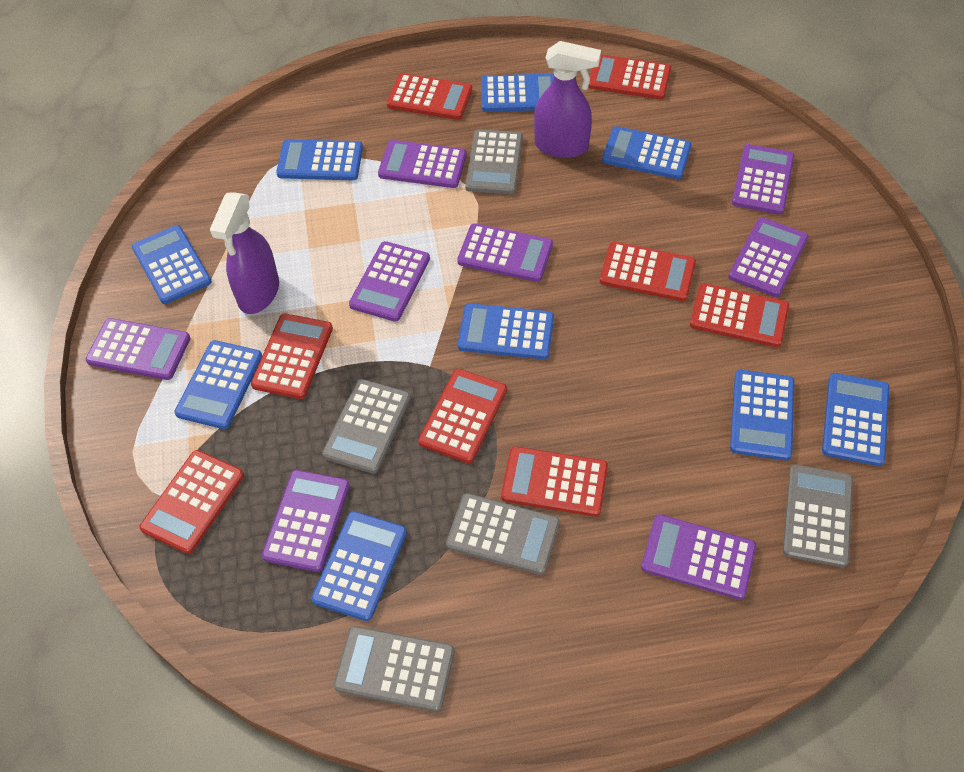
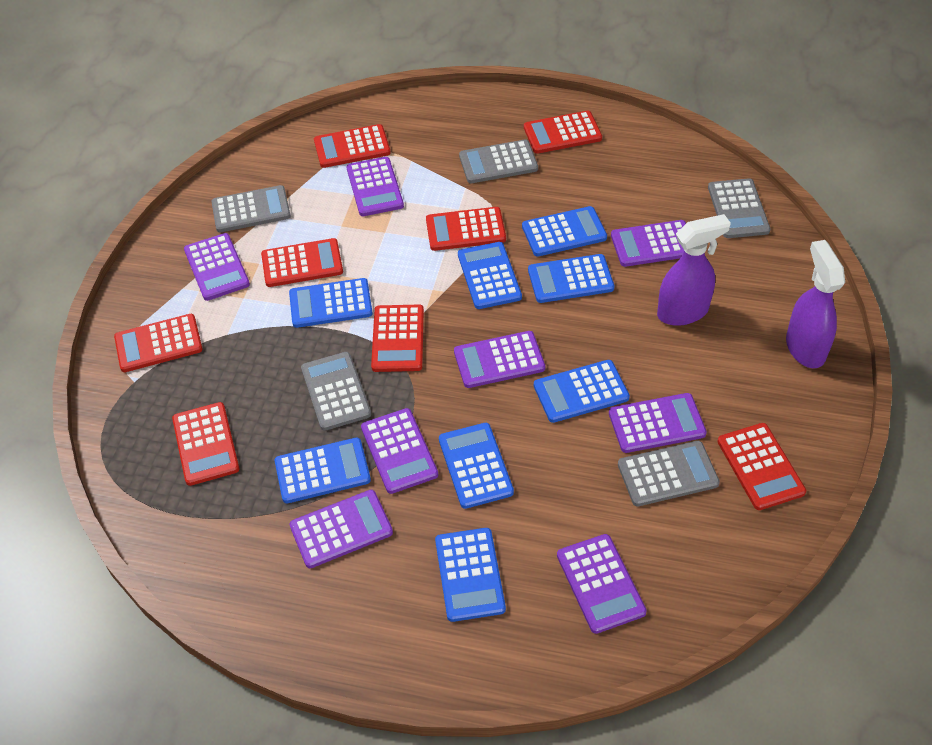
blue calculator: 9 -> 8

